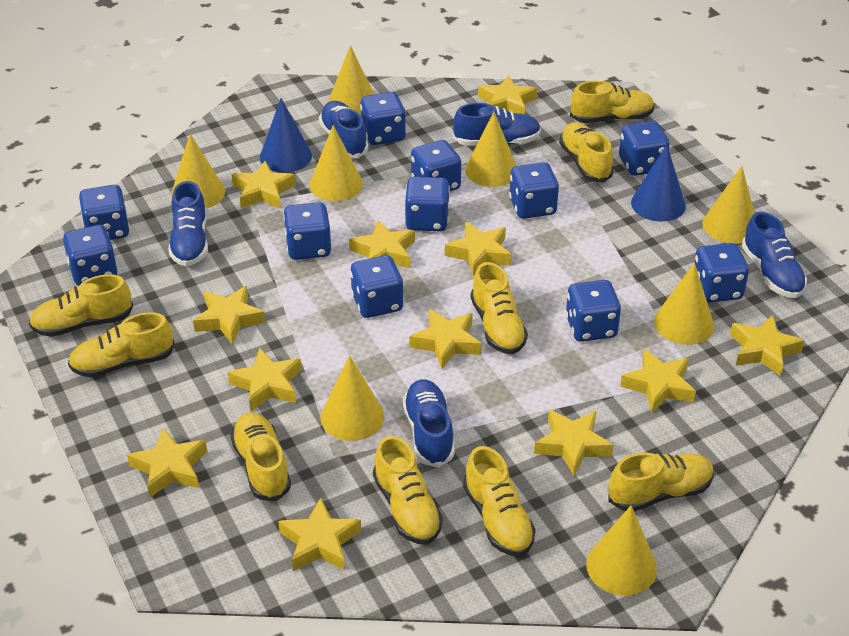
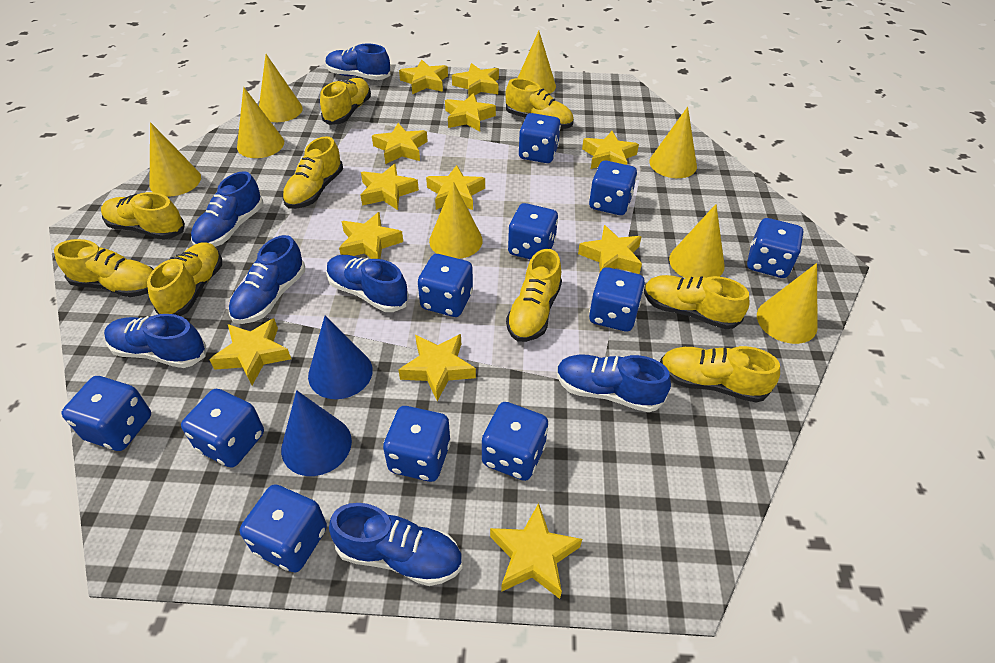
blue shoe: 5 -> 7

